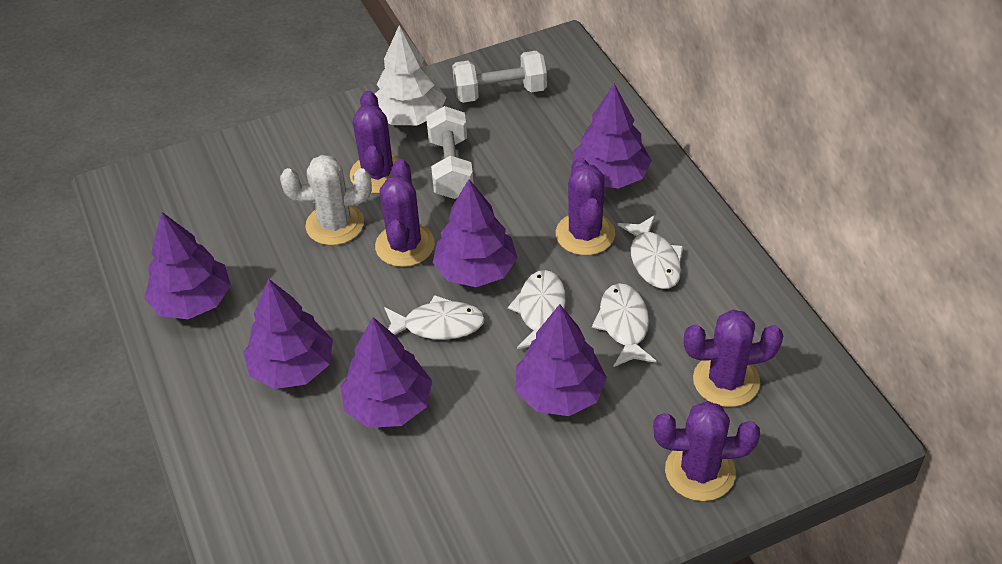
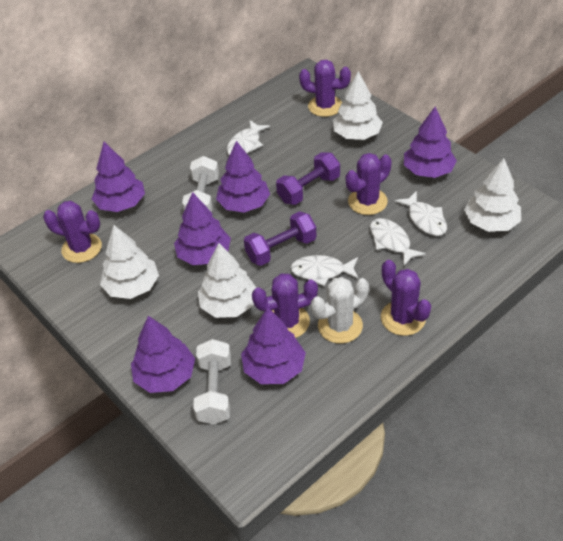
purple dumbbell: 0 -> 2
white tree: 1 -> 4

